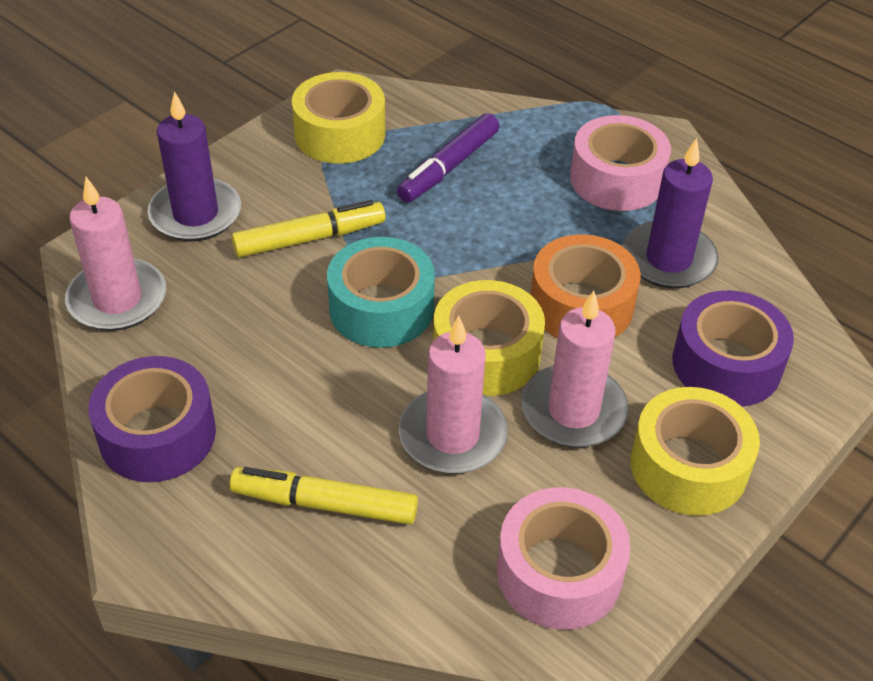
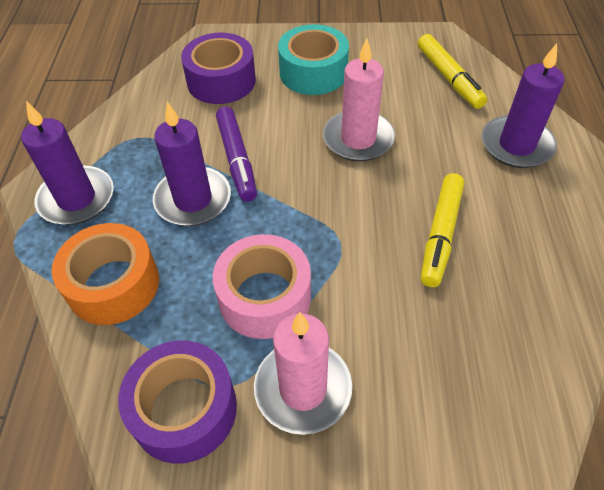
pink candle: 3 -> 2
pink tape: 2 -> 1
purple candle: 2 -> 3
yellow tape: 3 -> 0

